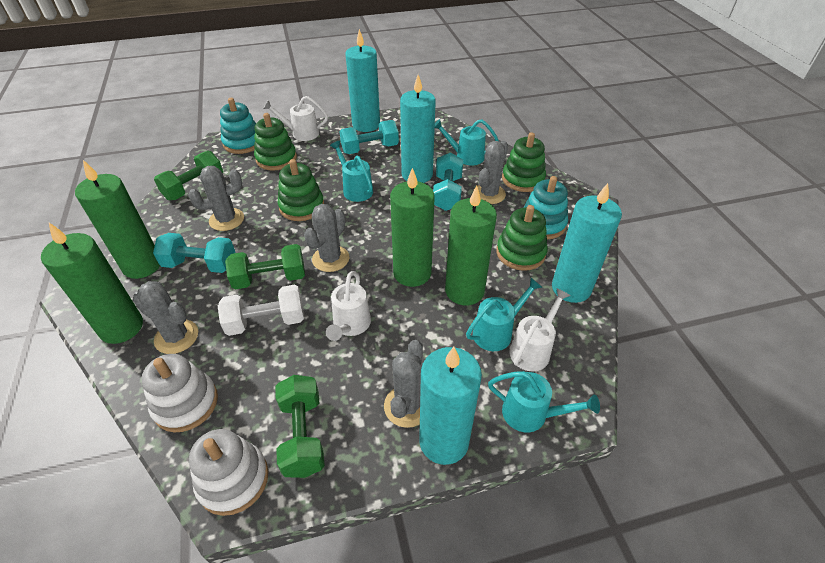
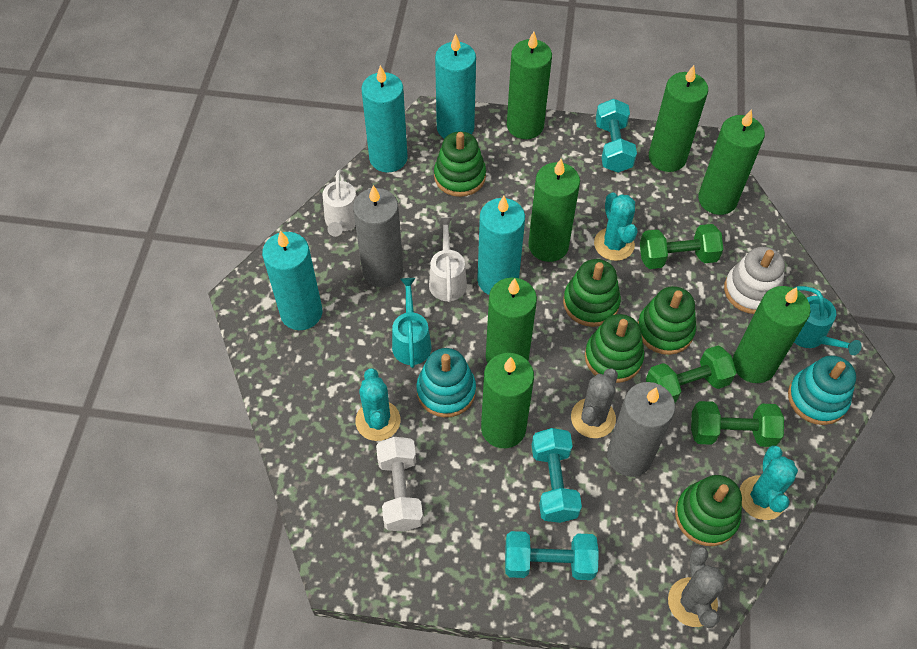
green candle: 4 -> 7
green stacking toy: 4 -> 5
grey cactus: 5 -> 2
grey candle: 0 -> 2
turquoise cactus: 0 -> 3
turquoise watering can: 4 -> 2
white stacking toy: 2 -> 1
white watering can: 3 -> 2

